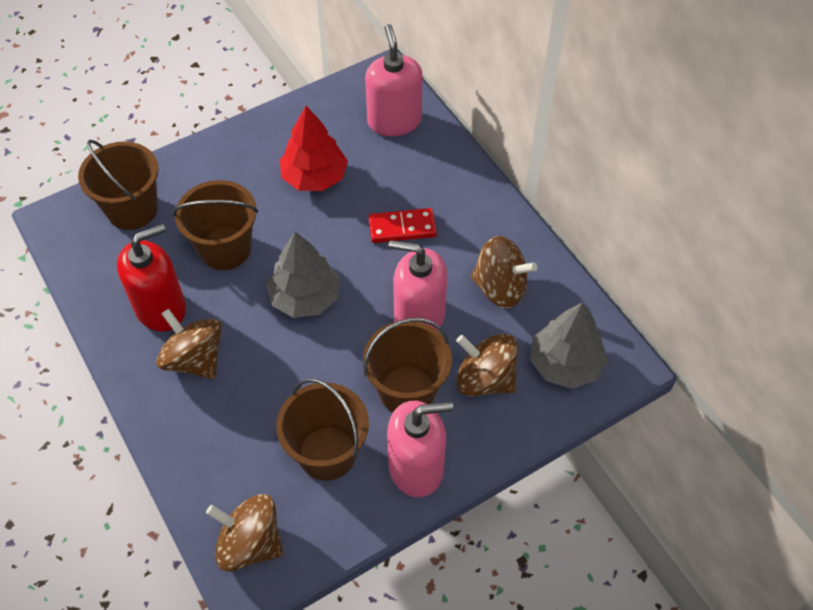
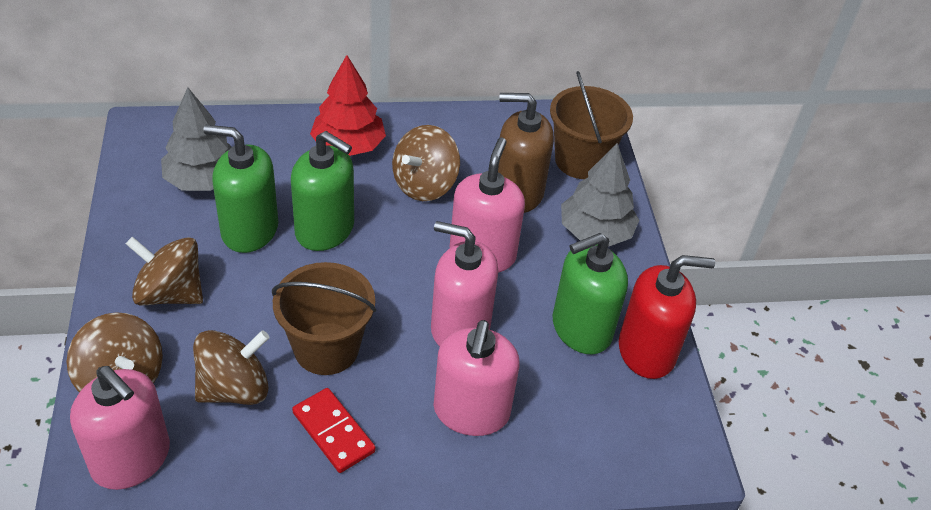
brown bucket: 4 -> 2
brown soap dispenser: 0 -> 1
green soap dispenser: 0 -> 3
pink soap dispenser: 3 -> 4

